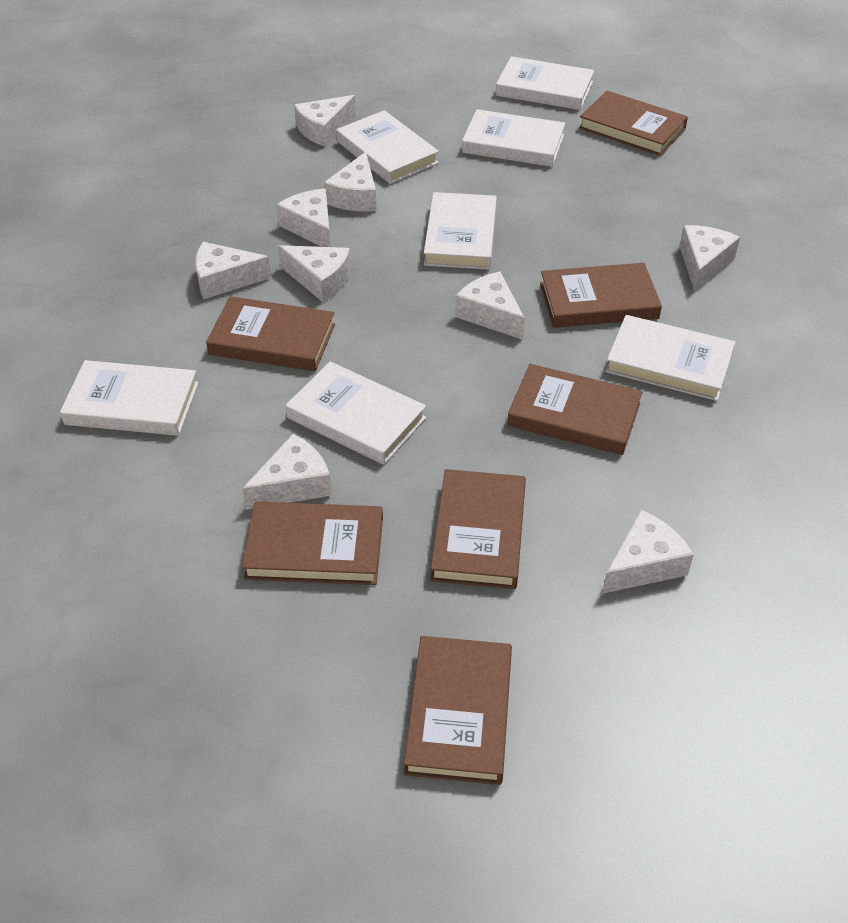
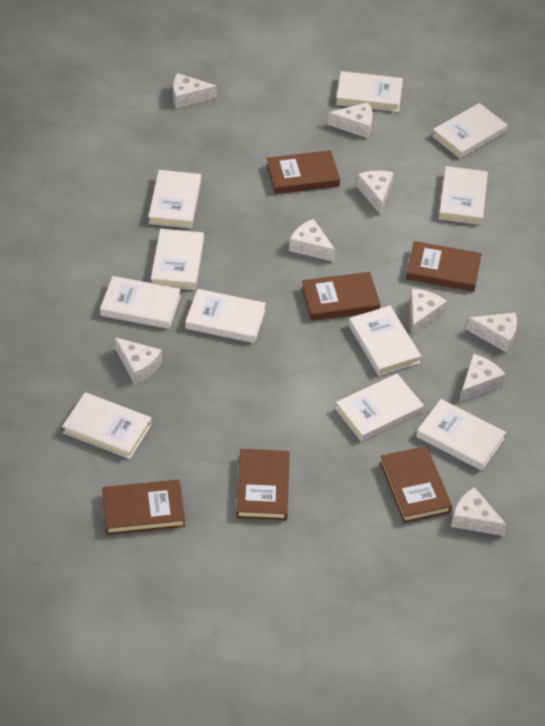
brown book: 7 -> 6
white book: 7 -> 11

